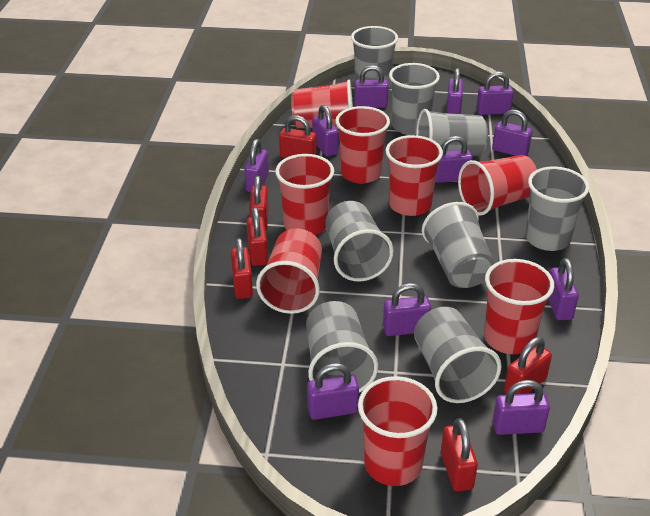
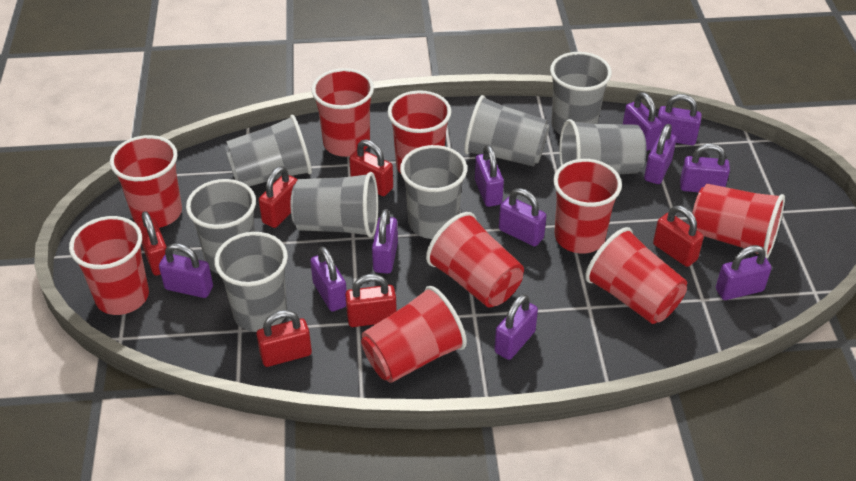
red cup: 8 -> 9

